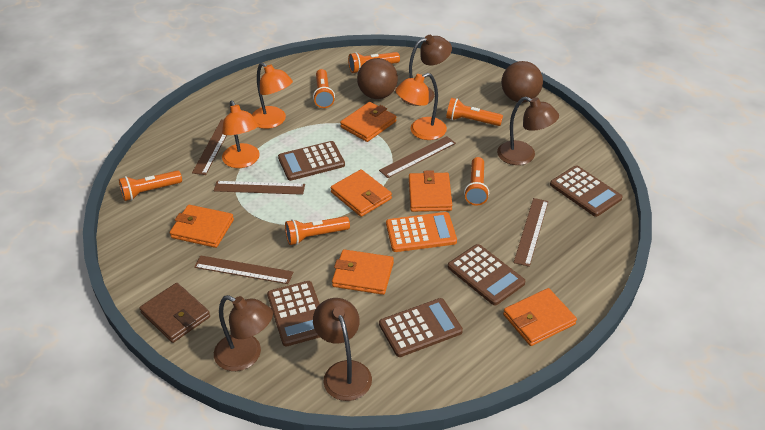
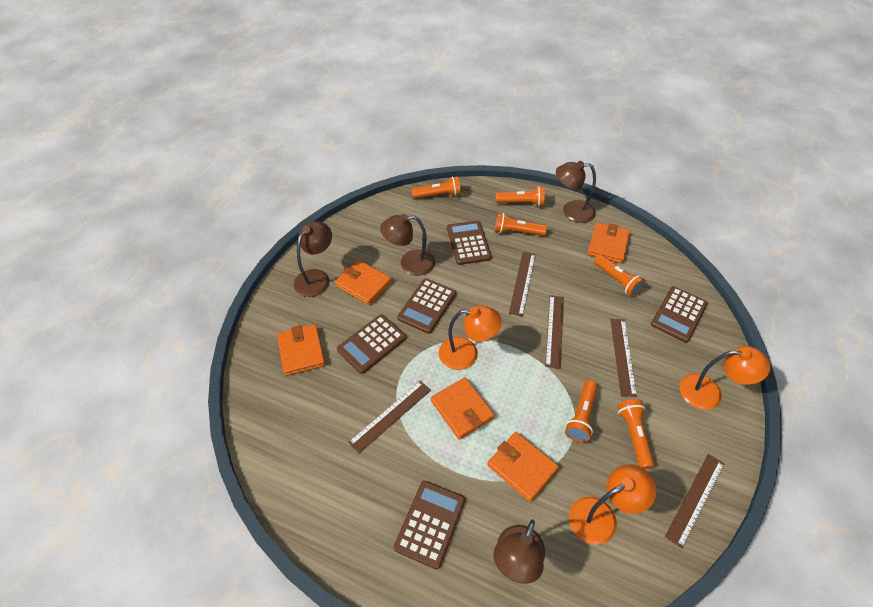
brown ball: 2 -> 0
brown wallet: 1 -> 0
orange calculator: 1 -> 0
orange wallet: 6 -> 5

